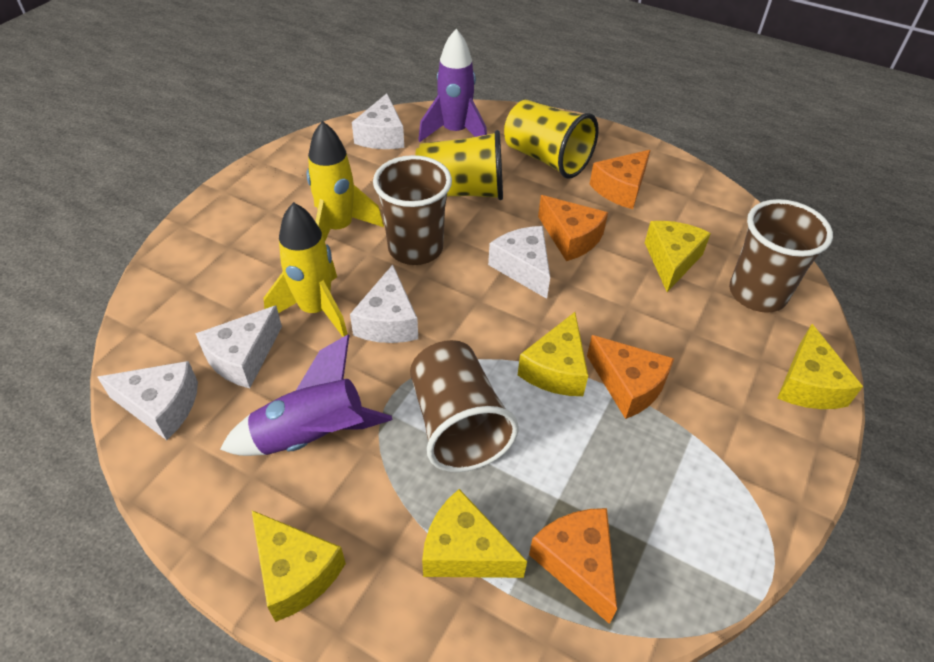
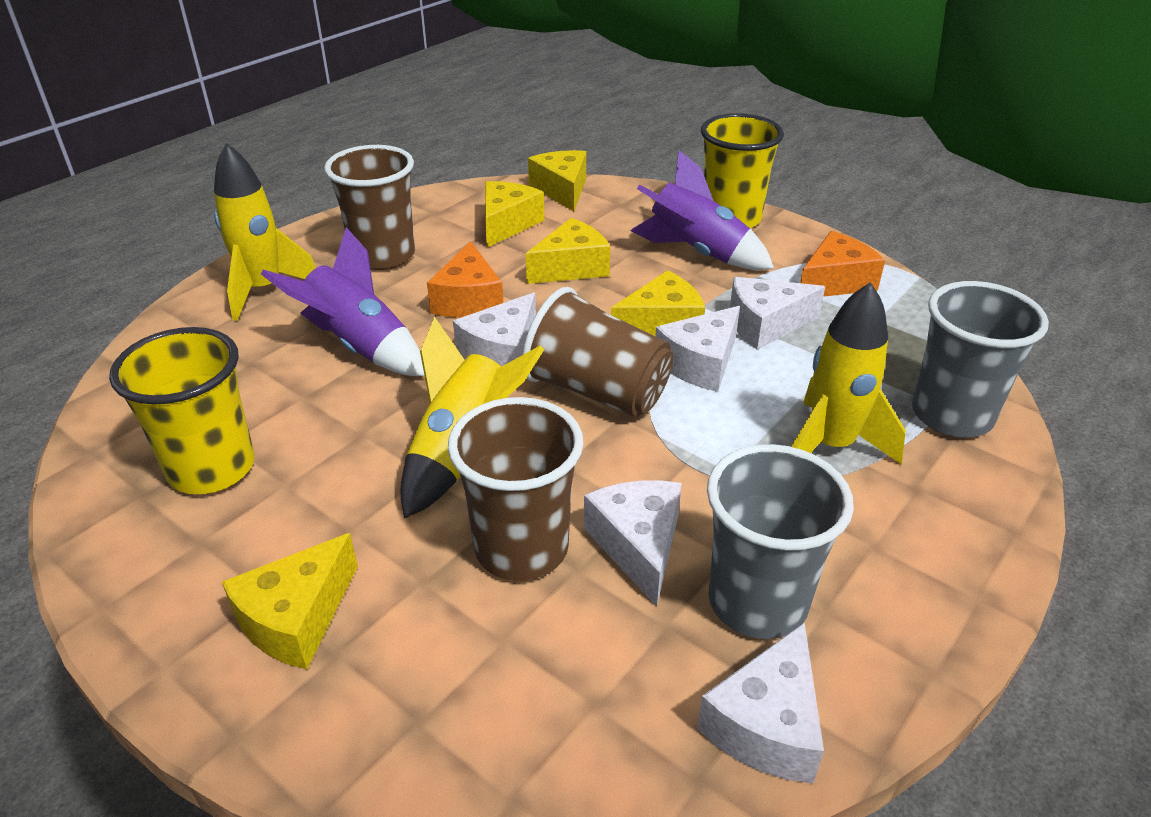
grey cup: 0 -> 2
orange cheese: 4 -> 2
yellow rocket: 2 -> 3

